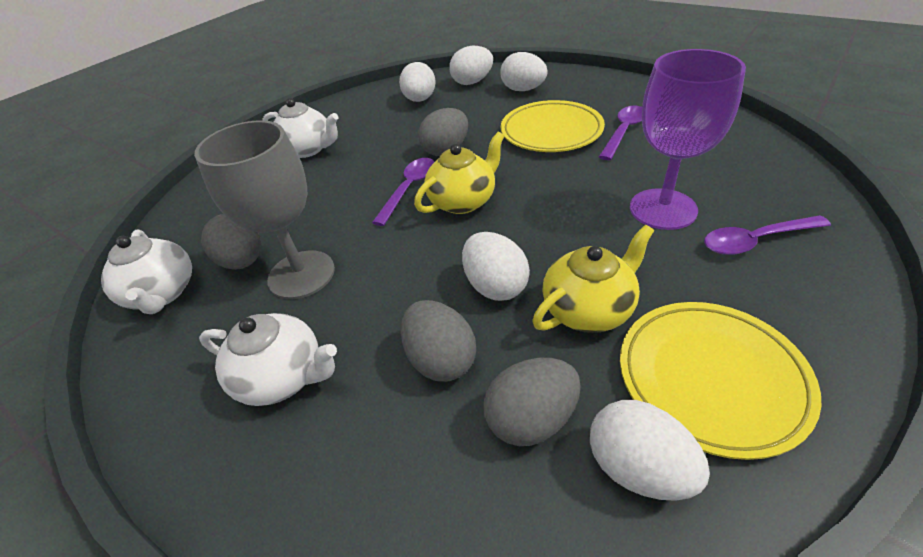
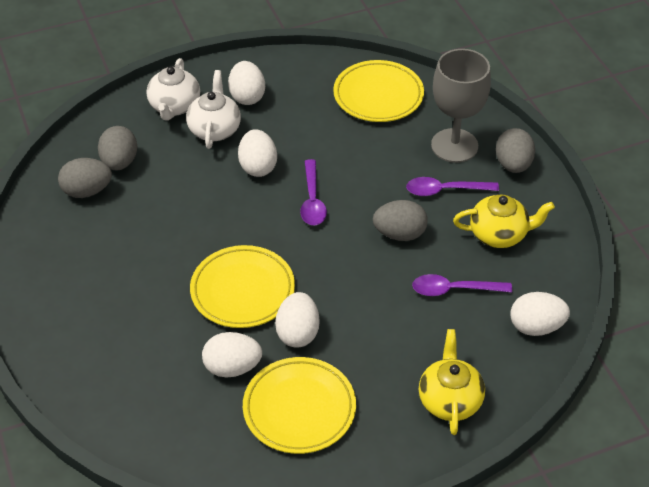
purple goblet: 1 -> 0
white teapot: 3 -> 2
yellow plate: 2 -> 3

